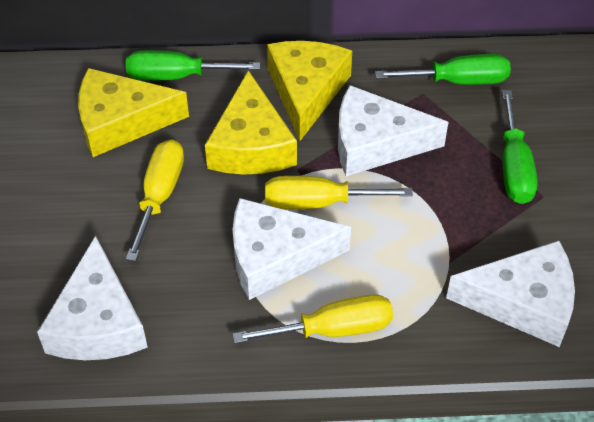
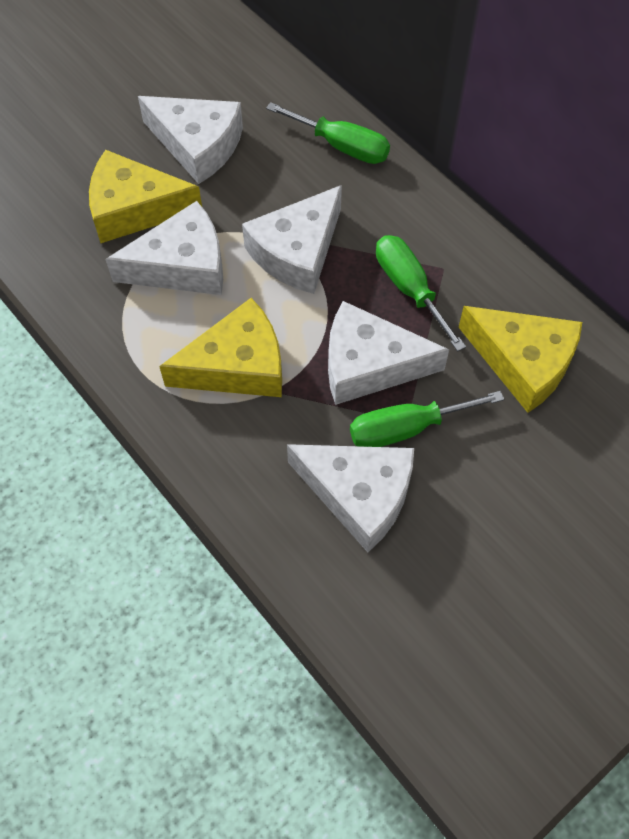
white cheese: 4 -> 5
yellow screwdriver: 3 -> 0

